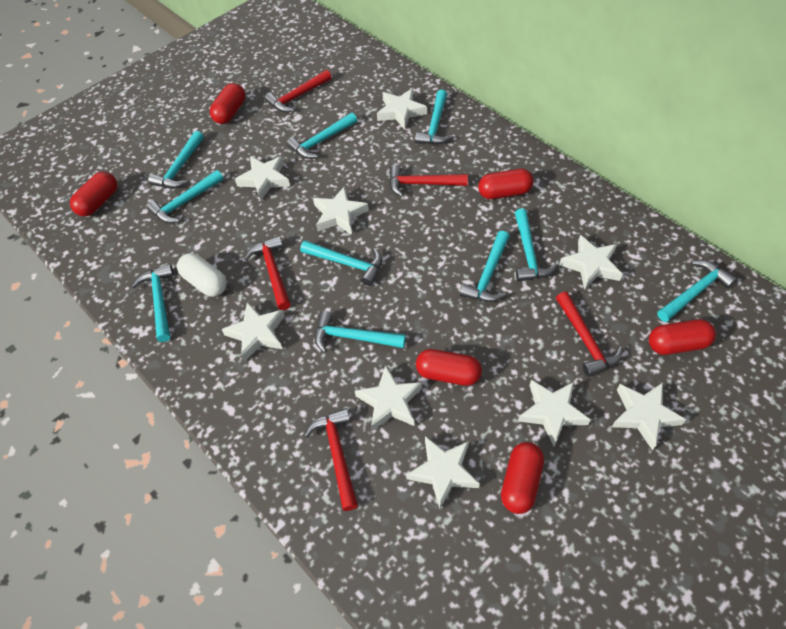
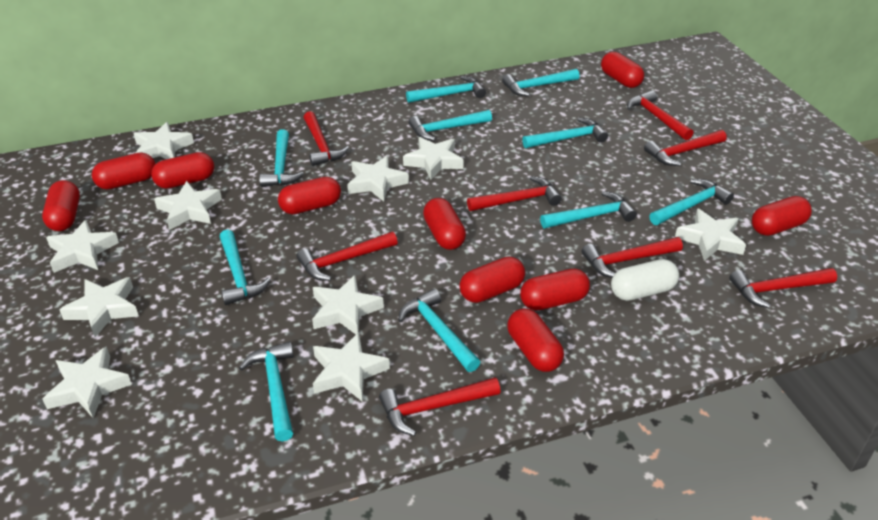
red capsule: 6 -> 10
red hammer: 5 -> 8
white star: 9 -> 10

